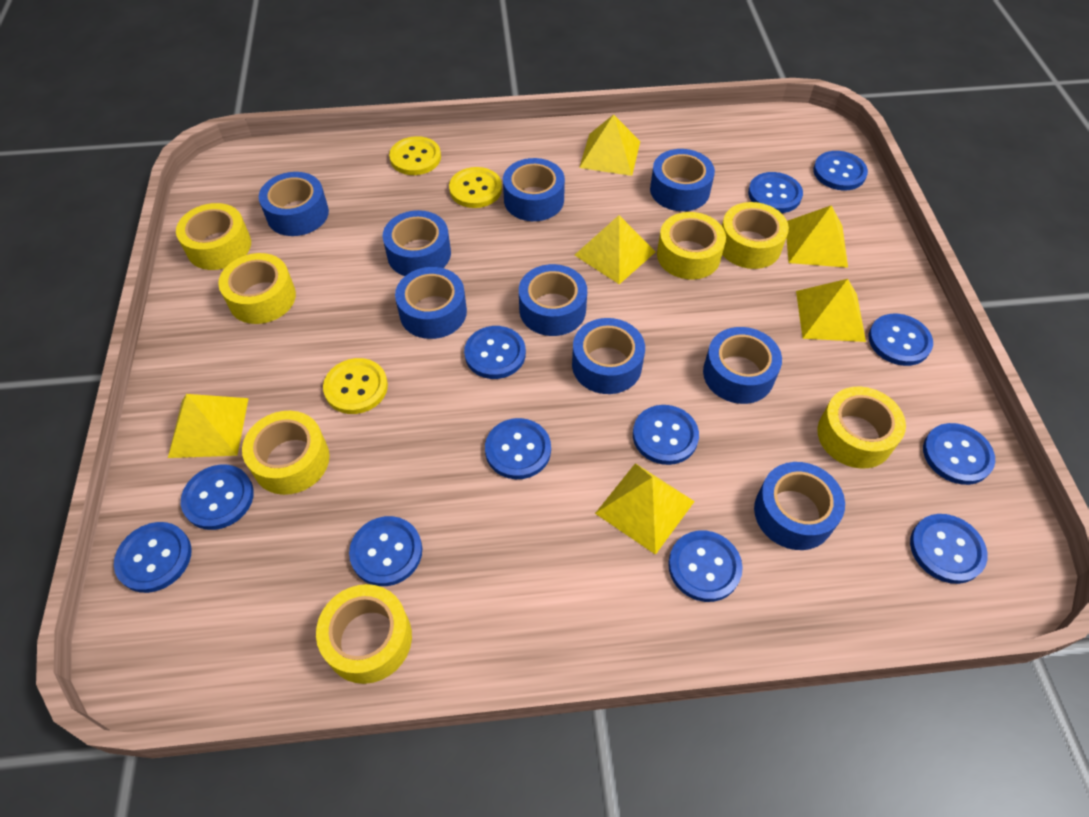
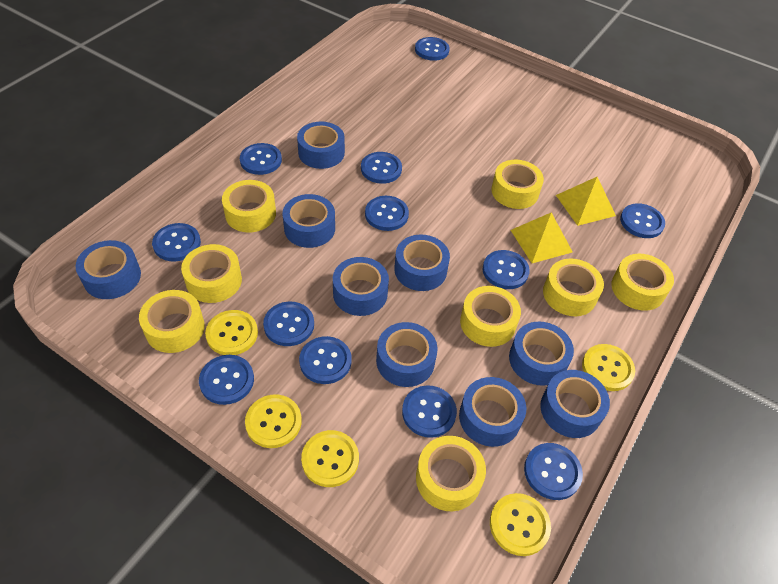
yellow button: 3 -> 5
yellow pyramid: 6 -> 2
yellow tape: 7 -> 8

